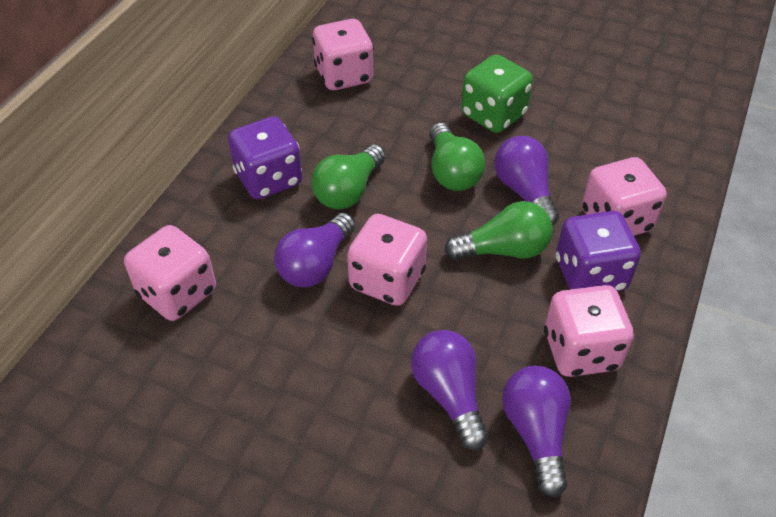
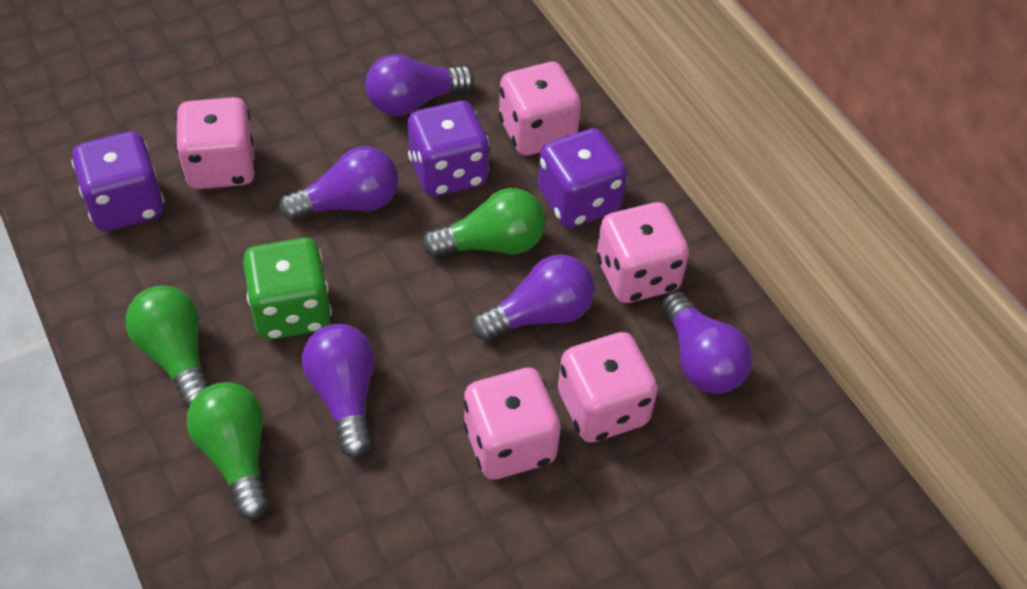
purple dice: 2 -> 3
purple light bulb: 4 -> 5

